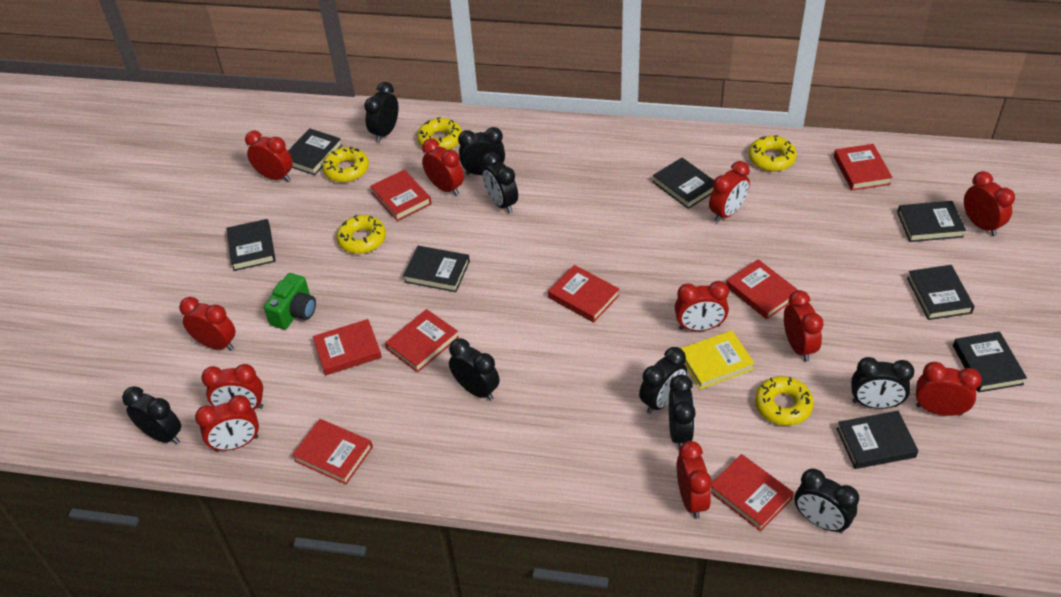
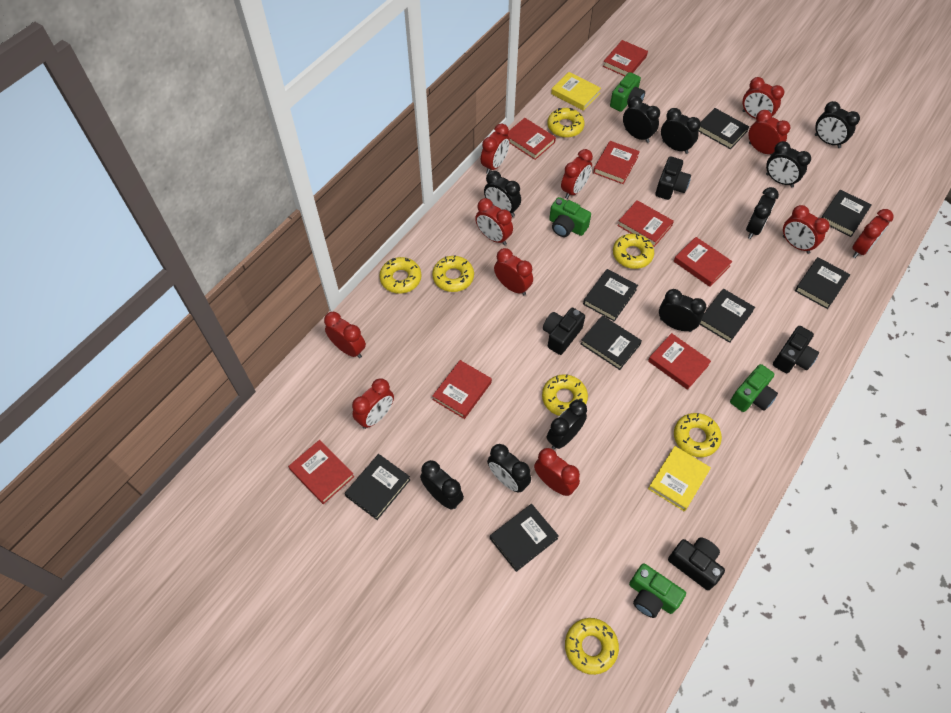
black camera: 0 -> 4
black clock: 9 -> 10
green camera: 1 -> 4
yellow book: 1 -> 2
yellow donut: 5 -> 7

